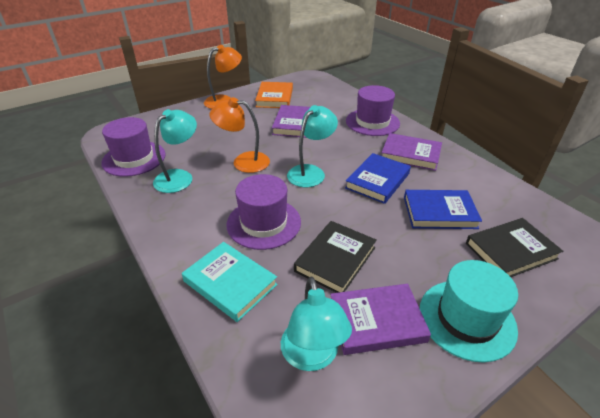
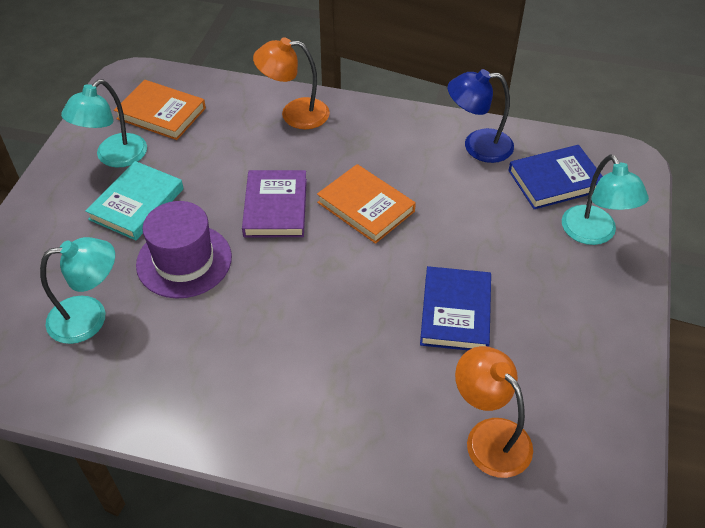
black book: 2 -> 0
blue lamp: 0 -> 1
orange book: 1 -> 2
purple book: 3 -> 1
purple hat: 3 -> 1
turquoise hat: 1 -> 0

